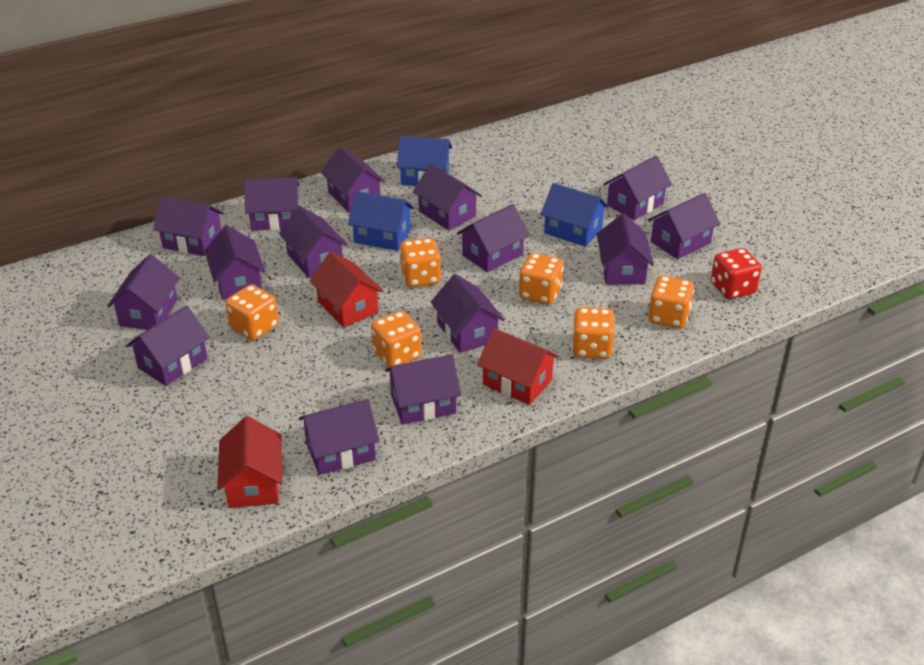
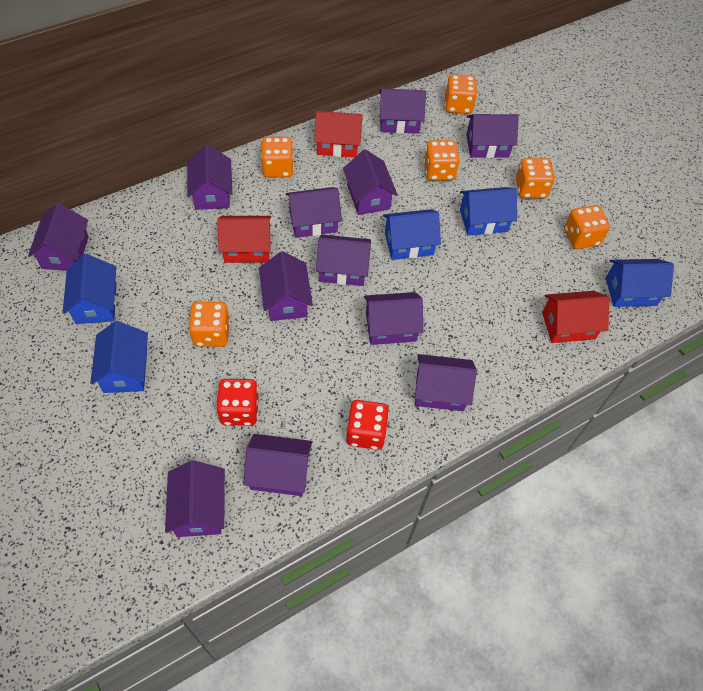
blue house: 3 -> 5
purple house: 15 -> 12
red dice: 1 -> 2

